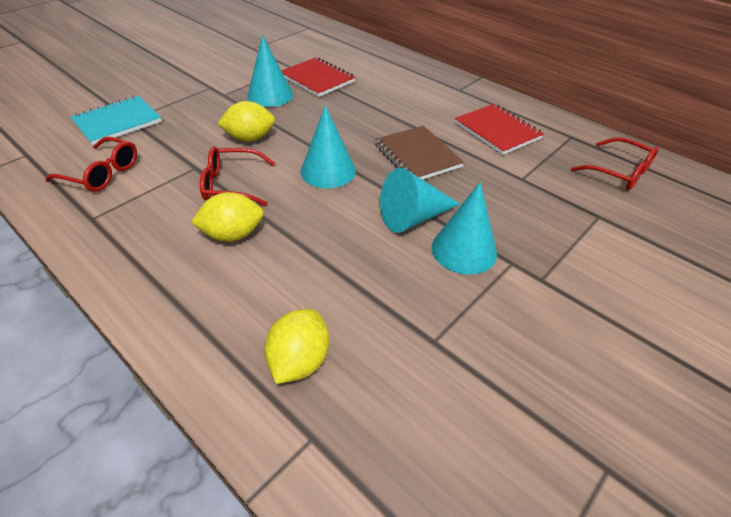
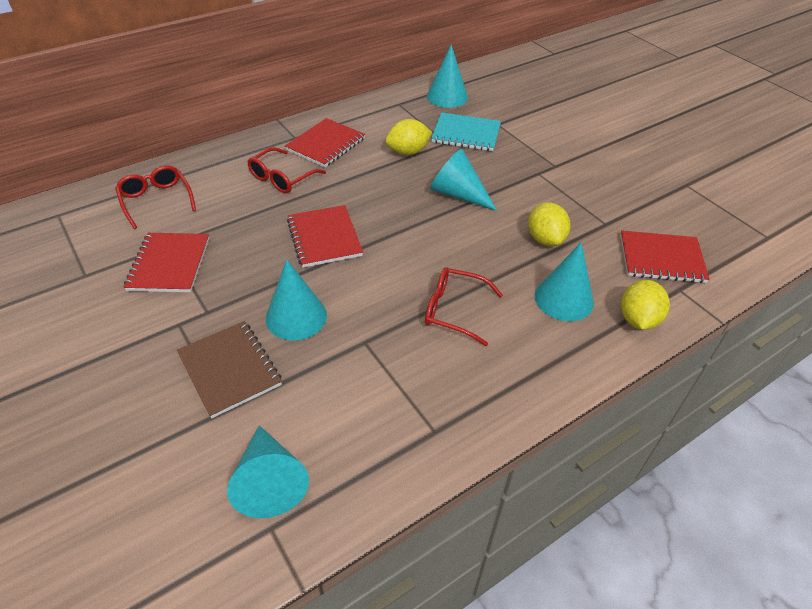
red notebook: 2 -> 4
turquoise cone: 4 -> 5

